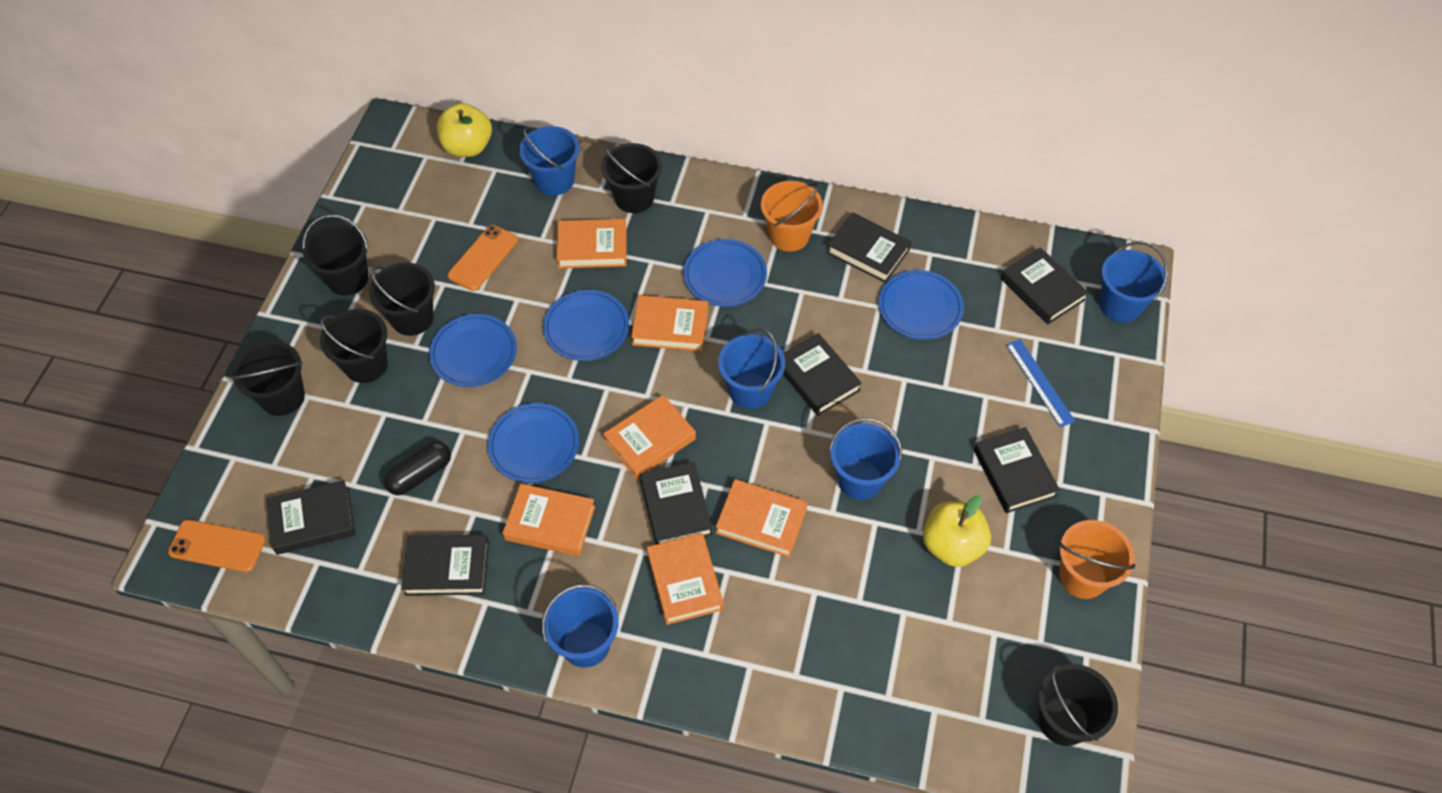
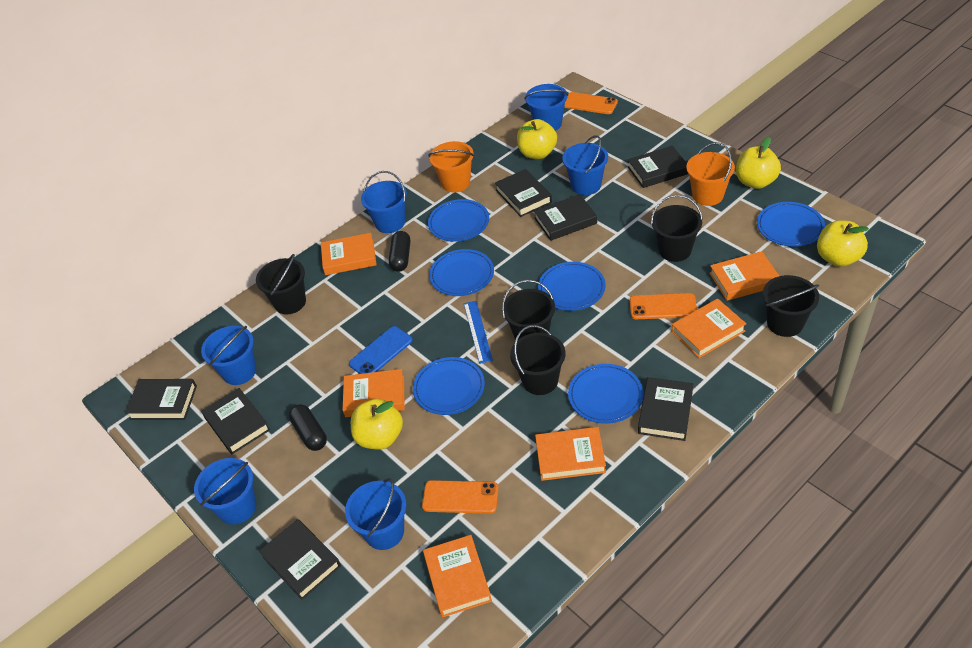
black bucket: 6 -> 5
black capsule: 1 -> 2
blue bucket: 5 -> 6
blue phone: 0 -> 1
blue plate: 5 -> 6
orange phone: 2 -> 3
yellow apple: 2 -> 4

